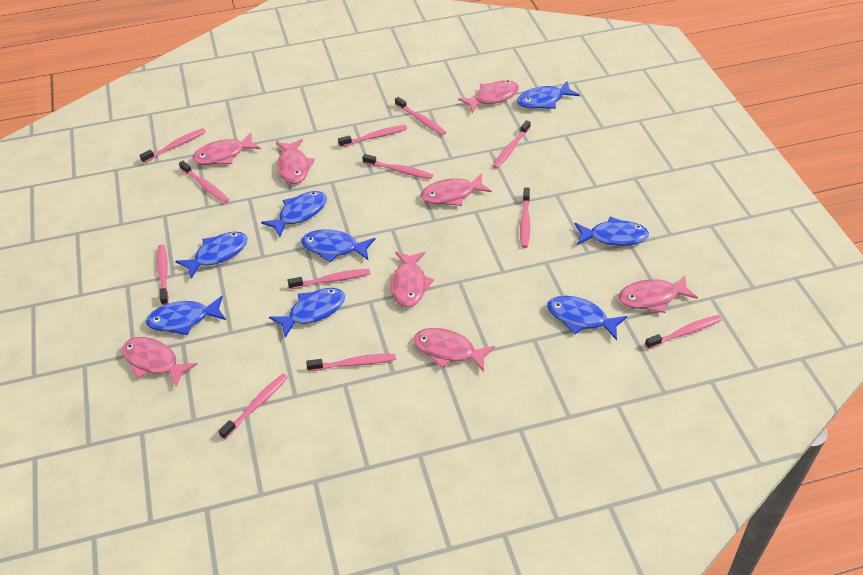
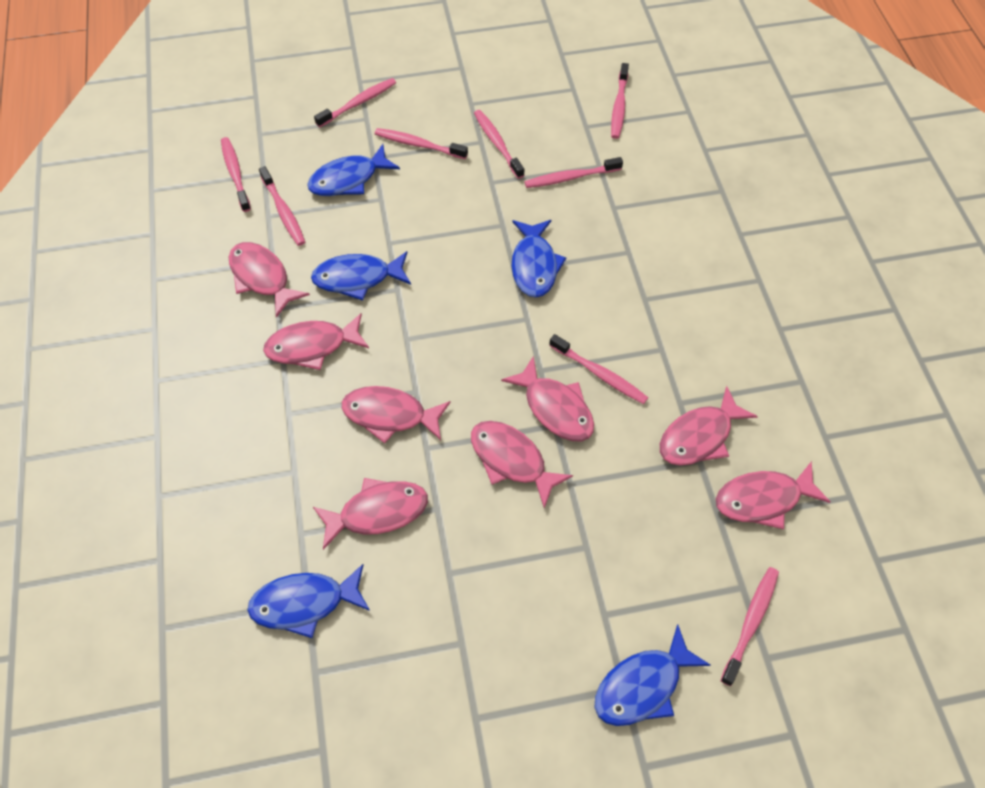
blue fish: 8 -> 5
pink toothbrush: 12 -> 9

